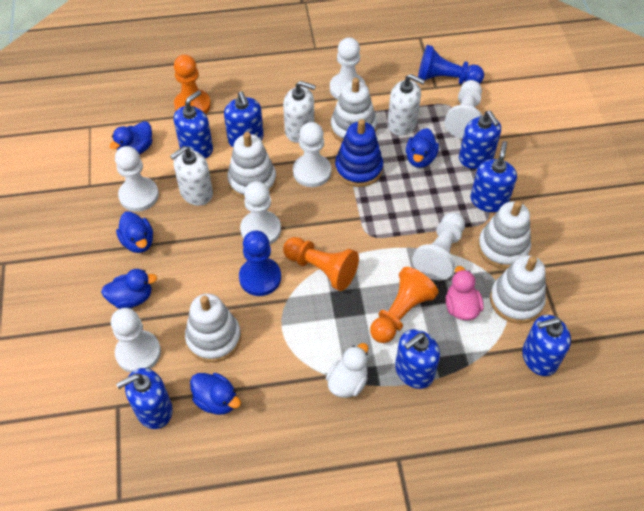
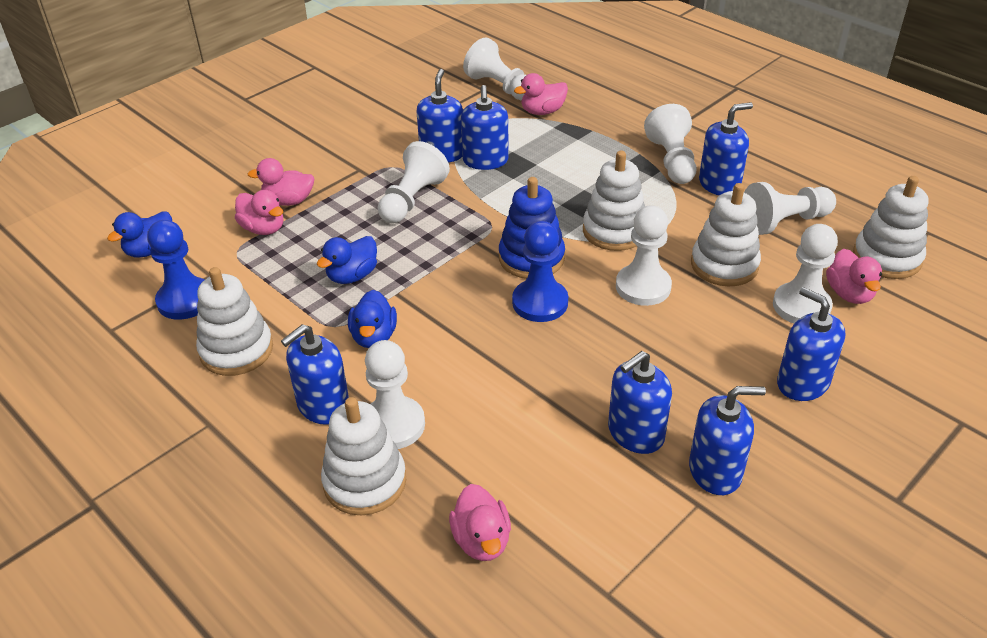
blue duck: 5 -> 3
orange pawn: 3 -> 0
pink duck: 1 -> 5
white duck: 1 -> 0
white soap dispenser: 3 -> 0

